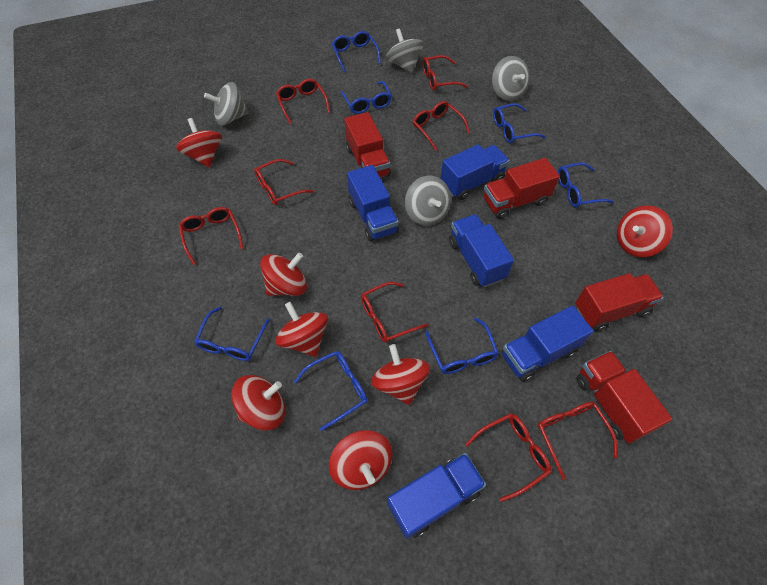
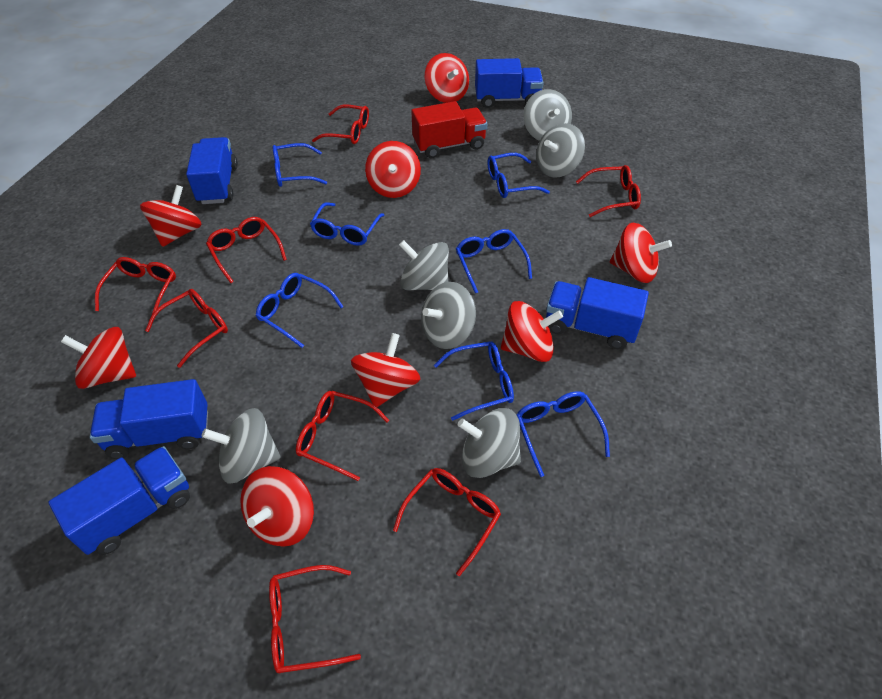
grey spinning top: 4 -> 6
red spinning top: 7 -> 8
red truck: 4 -> 1

